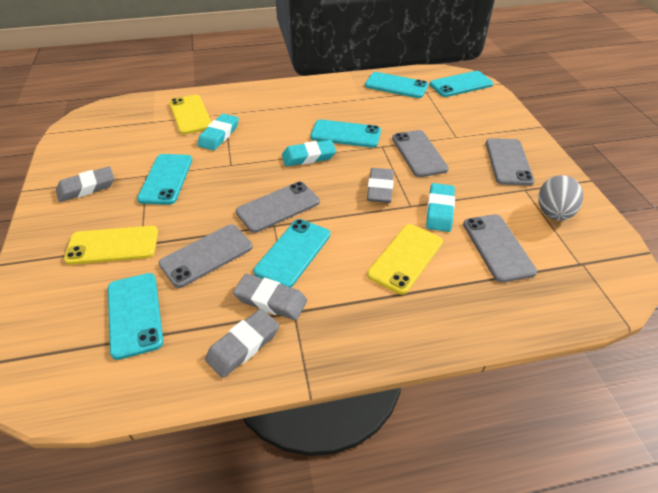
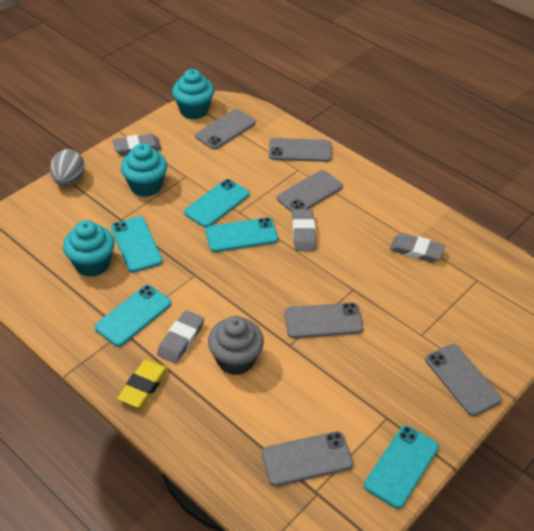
grey cupcake: 0 -> 1
grey phone: 5 -> 6
turquoise cupcake: 0 -> 3
turquoise eraser: 3 -> 0
turquoise phone: 6 -> 5
yellow eraser: 0 -> 1
yellow phone: 3 -> 0

